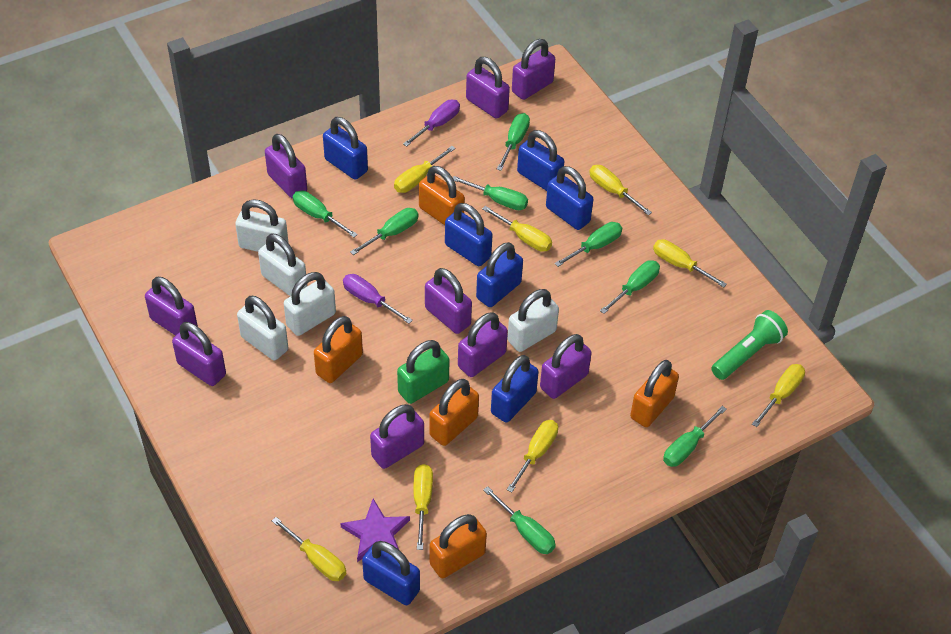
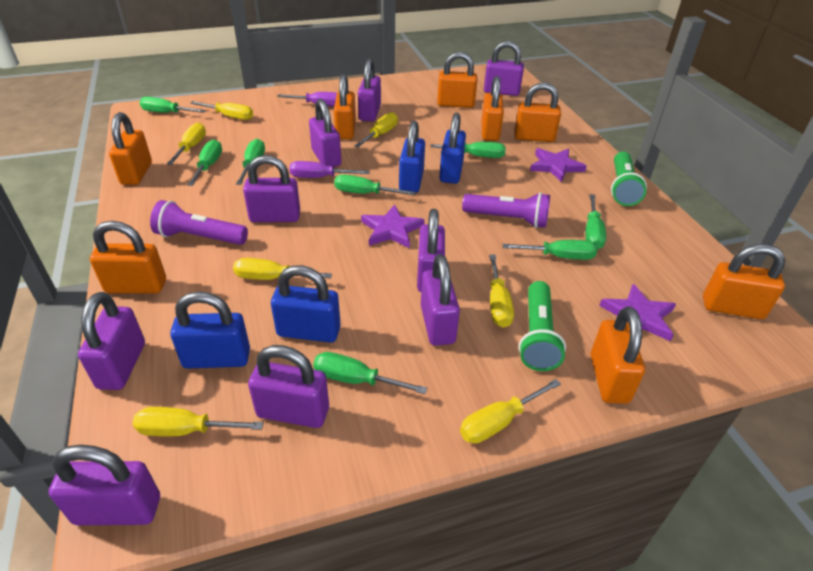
blue padlock: 7 -> 4
green flashlight: 1 -> 2
green padlock: 1 -> 0
orange padlock: 5 -> 8
purple flashlight: 0 -> 2
purple star: 1 -> 3
white padlock: 5 -> 0
yellow screwdriver: 8 -> 7

